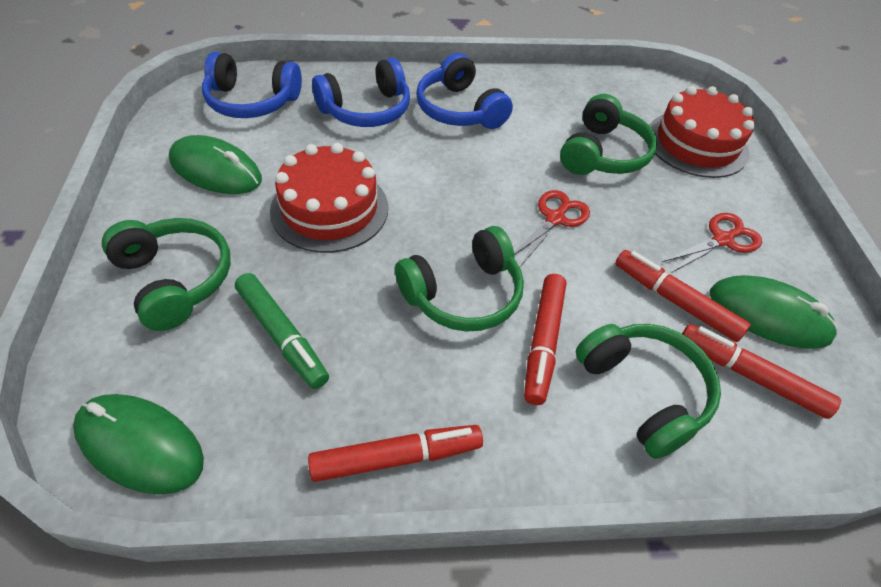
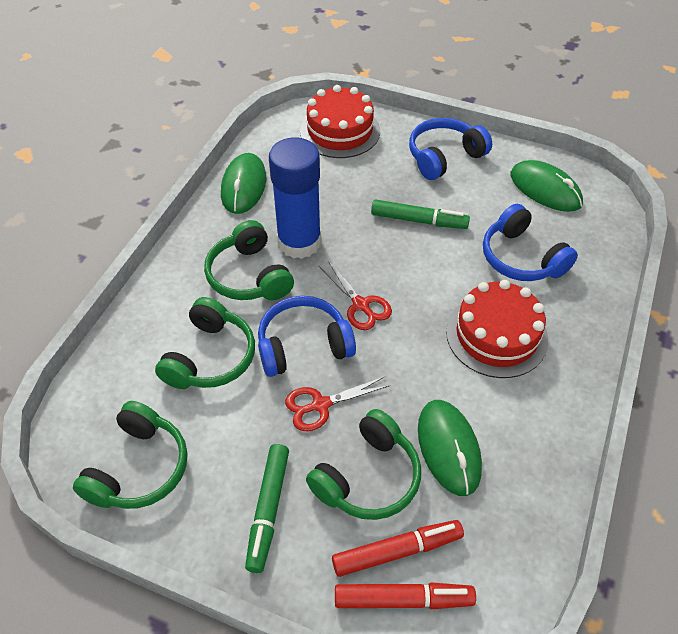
blue glue stick: 0 -> 1
green marker: 1 -> 2
red marker: 4 -> 2

